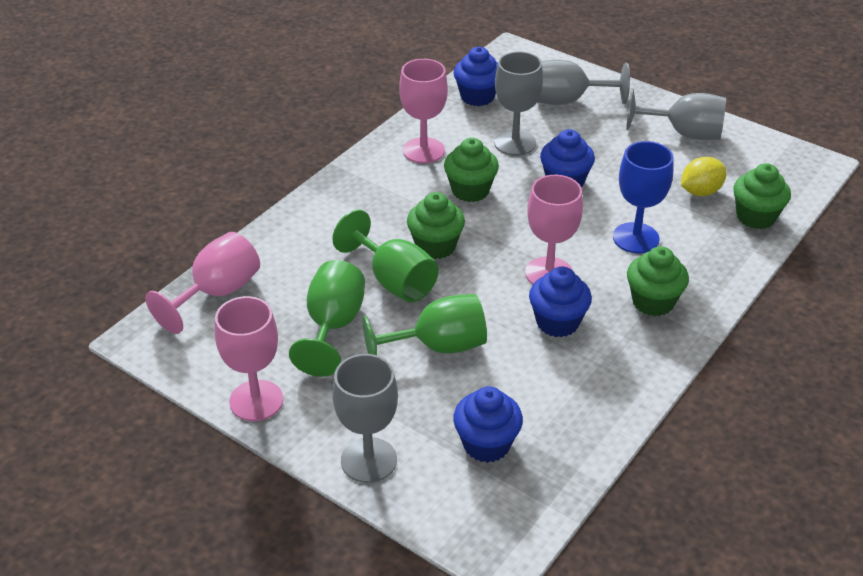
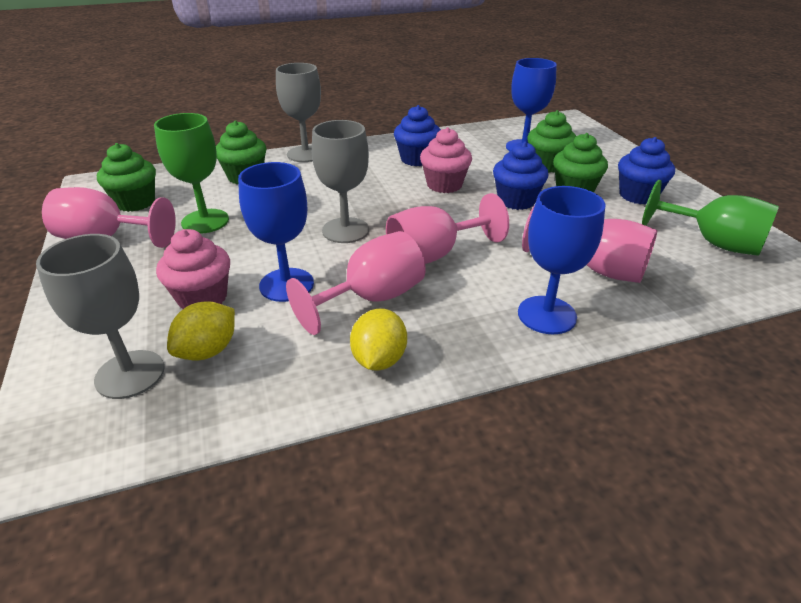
blue cupcake: 4 -> 3
blue goblet: 1 -> 3
green goblet: 3 -> 2
grey goblet: 4 -> 3
pink cupcake: 0 -> 2
yellow lemon: 1 -> 2

